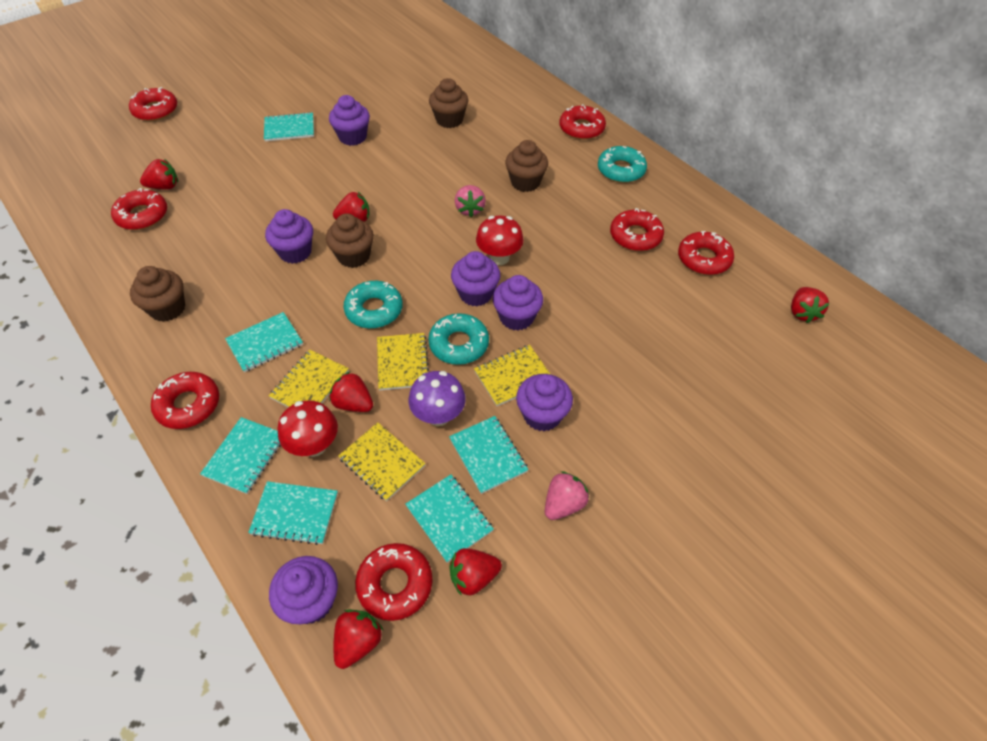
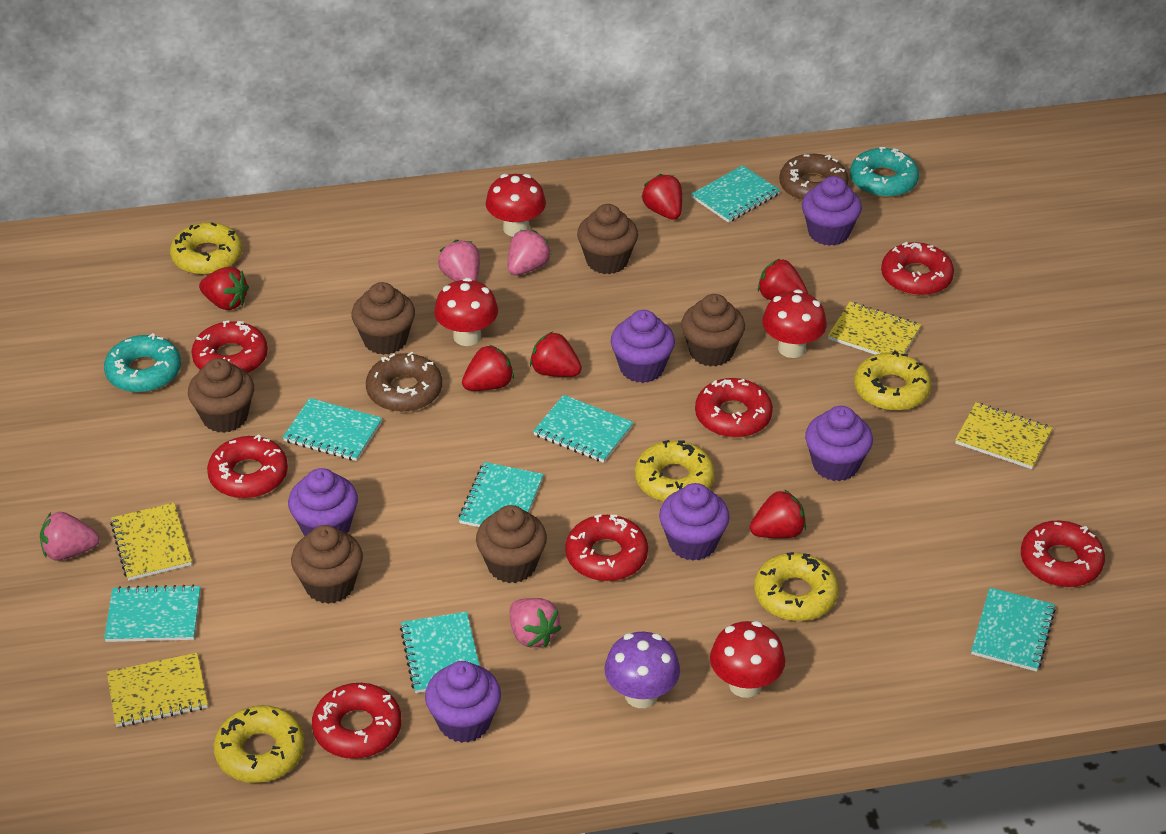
brown cupcake: 4 -> 6
brown donut: 0 -> 2
pink strawberry: 2 -> 4
red mushroom: 2 -> 4
turquoise donut: 3 -> 2
turquoise notebook: 6 -> 7
yellow donut: 0 -> 5

